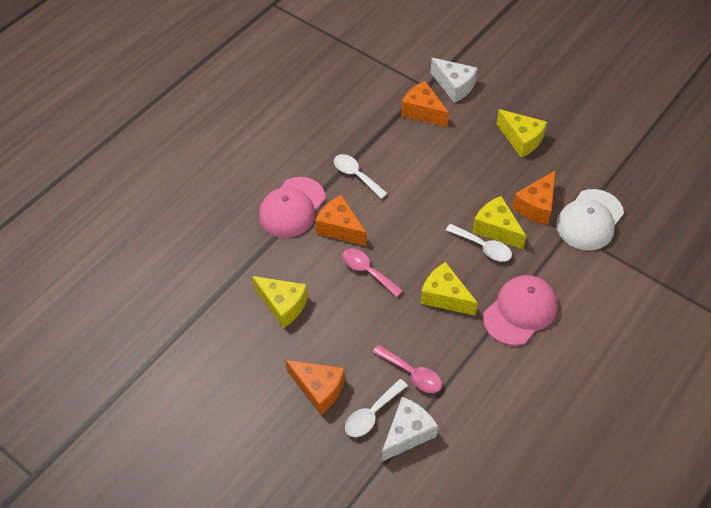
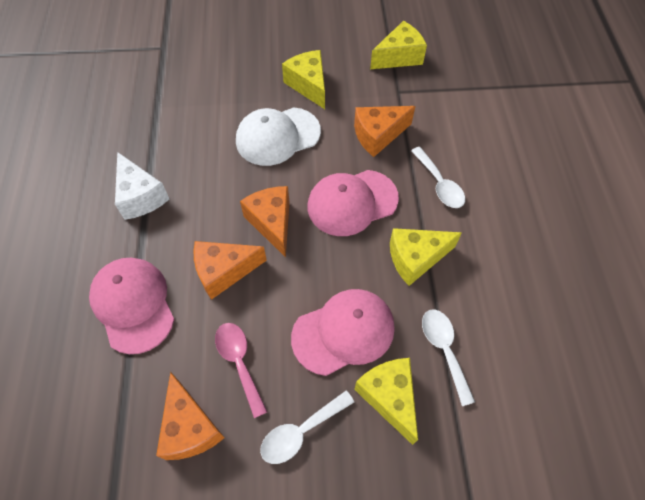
pink cap: 2 -> 3
pink spoon: 2 -> 1
white cheese: 2 -> 1

